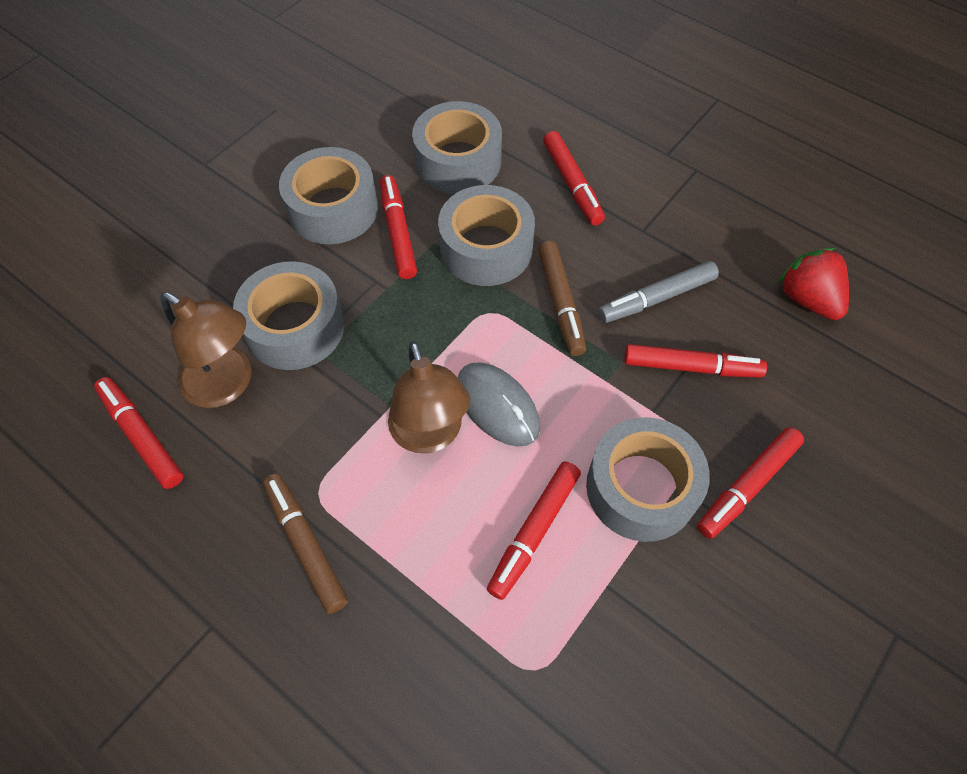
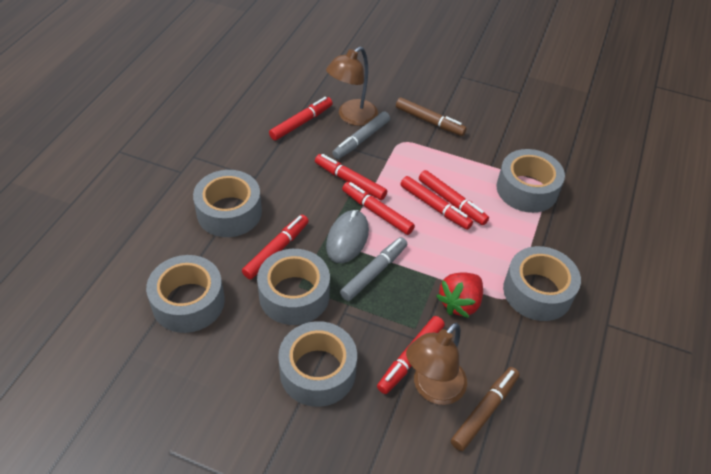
grey marker: 1 -> 2
grey tape: 5 -> 6
red marker: 6 -> 7

